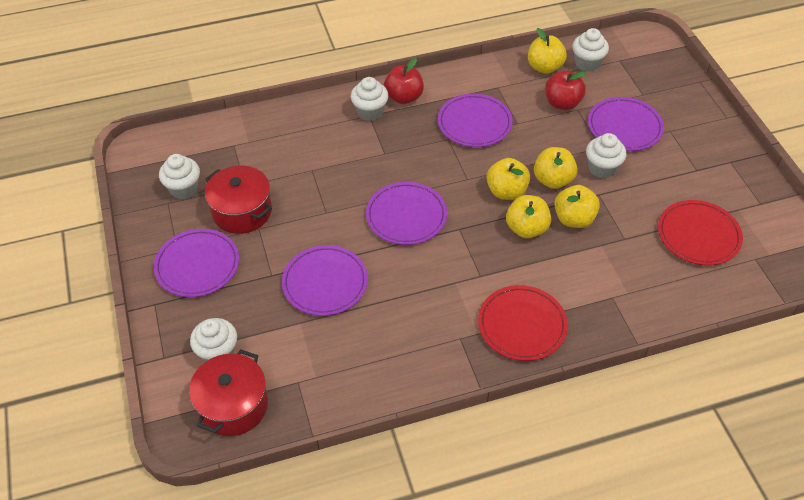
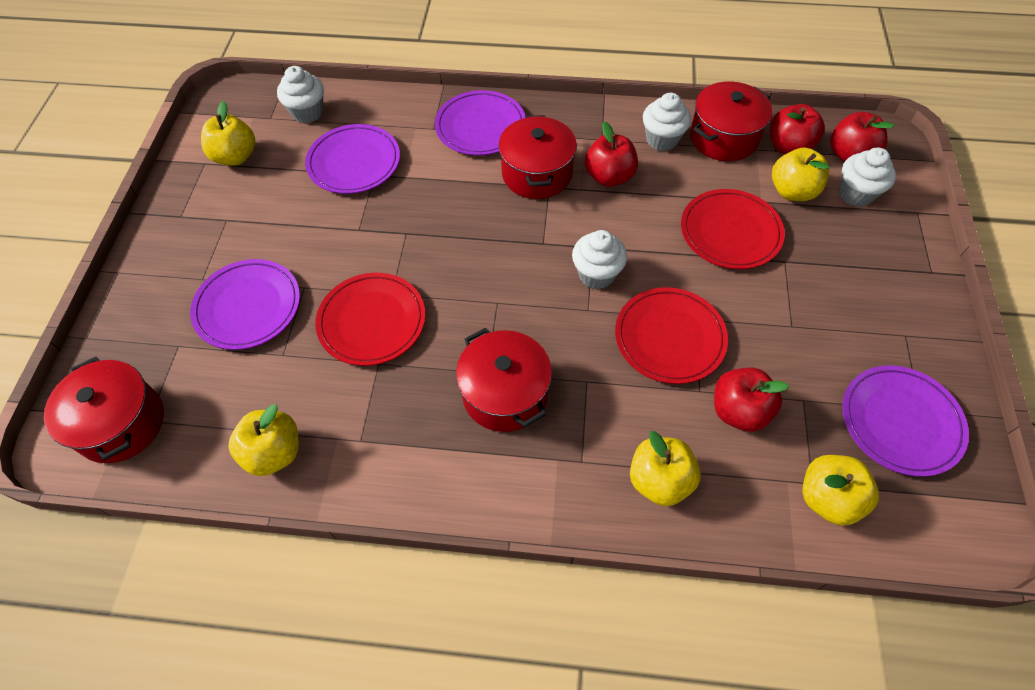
purple plate: 5 -> 4
red apple: 2 -> 4
red plate: 2 -> 3
red pot: 2 -> 4
white cupcake: 5 -> 4

